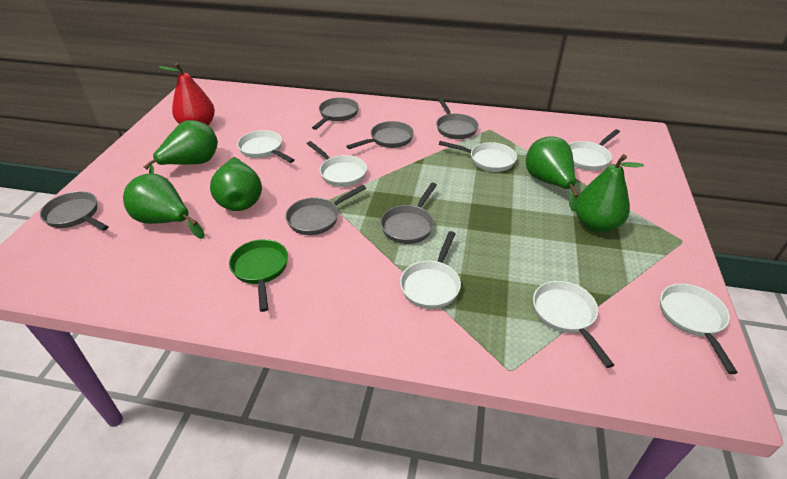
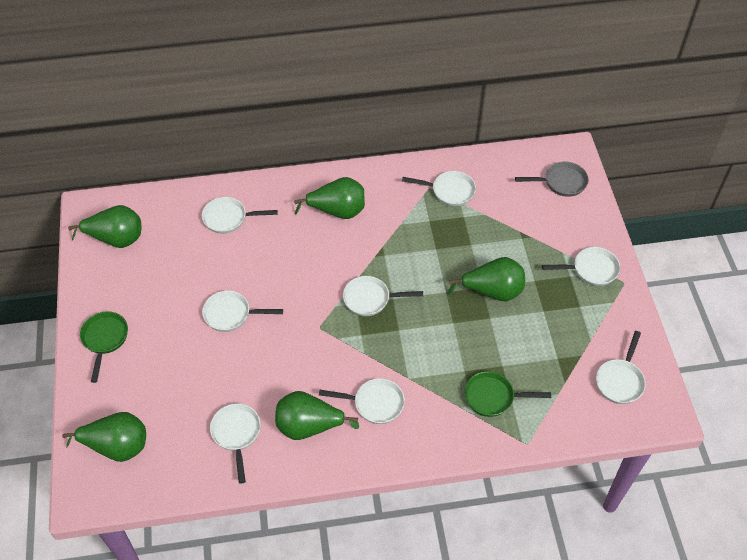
green pan: 1 -> 2
grey pan: 6 -> 1
red pear: 1 -> 0
white pan: 7 -> 8

